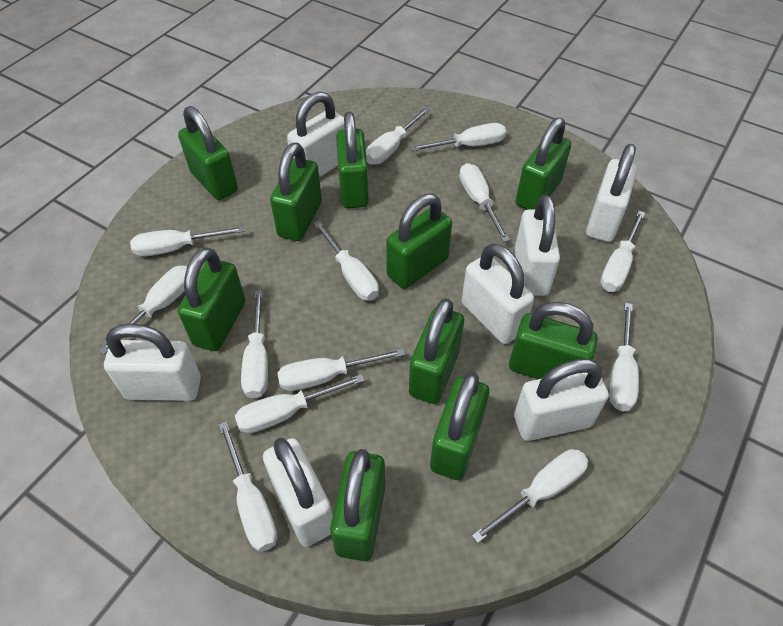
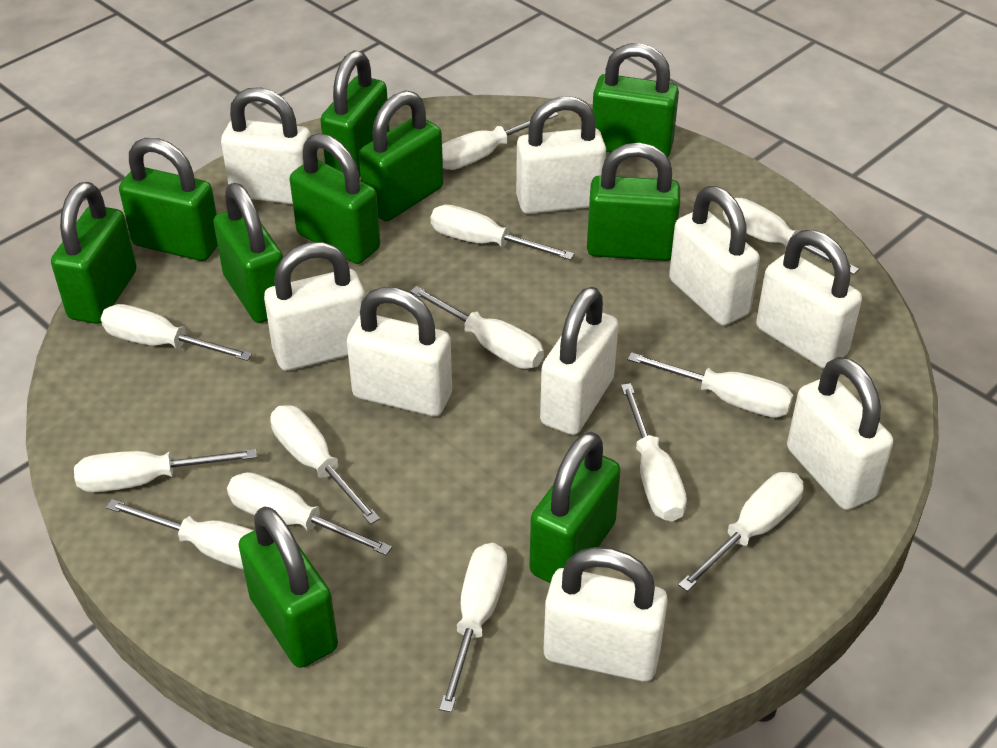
white padlock: 7 -> 9

